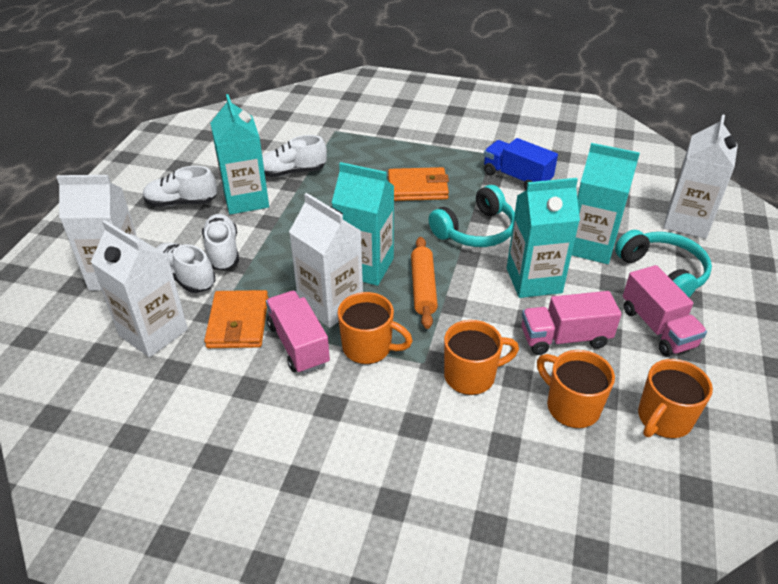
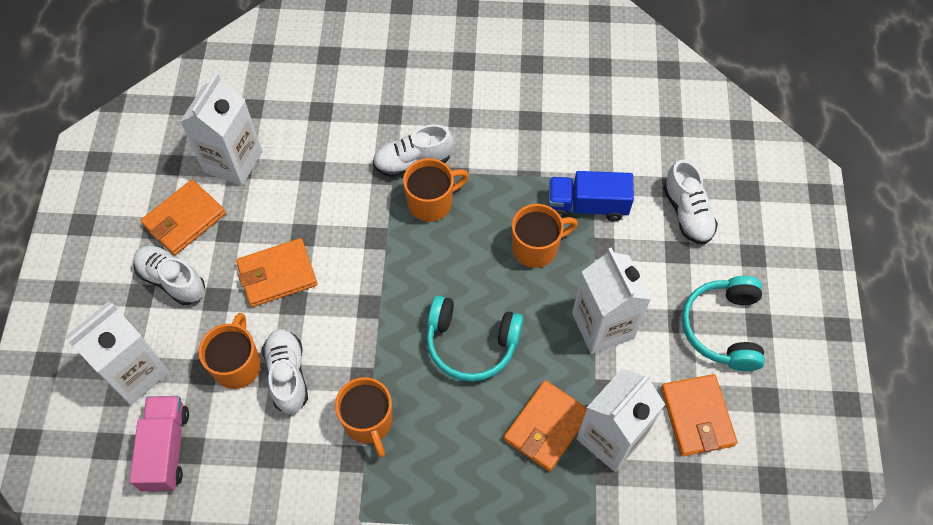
orange rolling pin: 1 -> 0
orange wallet: 2 -> 4
pink truck: 3 -> 1
turquoise carton: 4 -> 0

